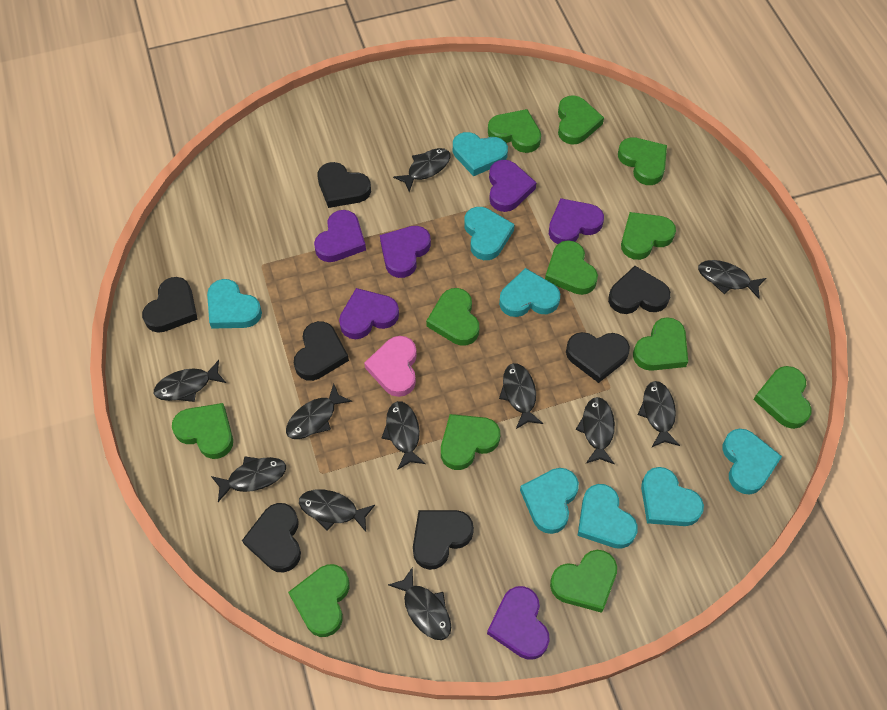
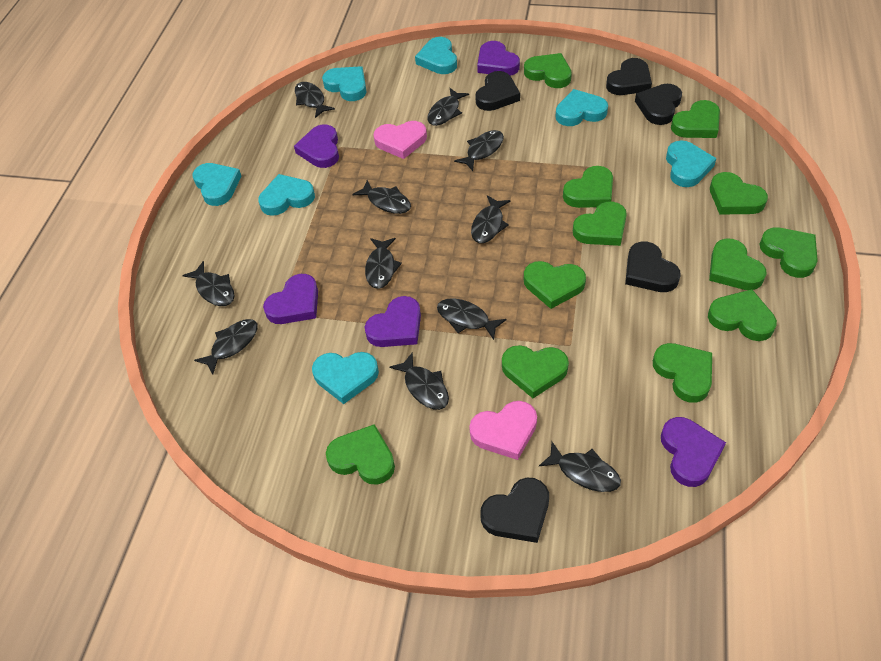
black heart: 7 -> 5
pink heart: 1 -> 2
purple heart: 6 -> 5
turquoise heart: 8 -> 7

